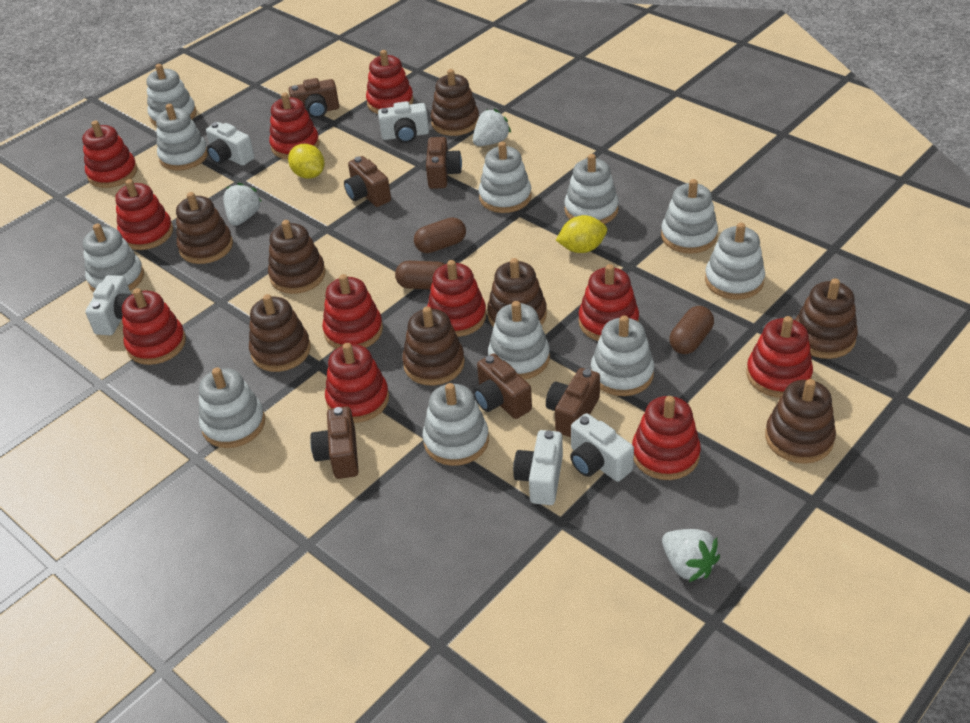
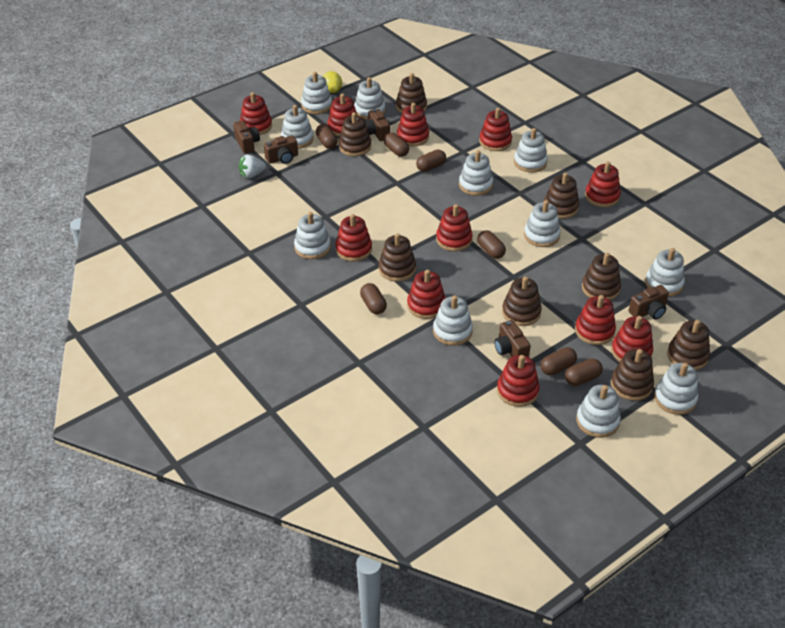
brown camera: 6 -> 5
brown capsule: 3 -> 7
white camera: 5 -> 0
white strawberry: 3 -> 1
yellow lemon: 2 -> 1

